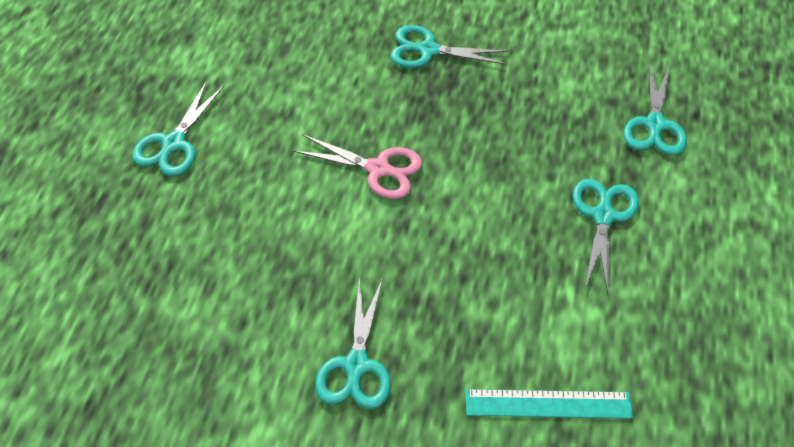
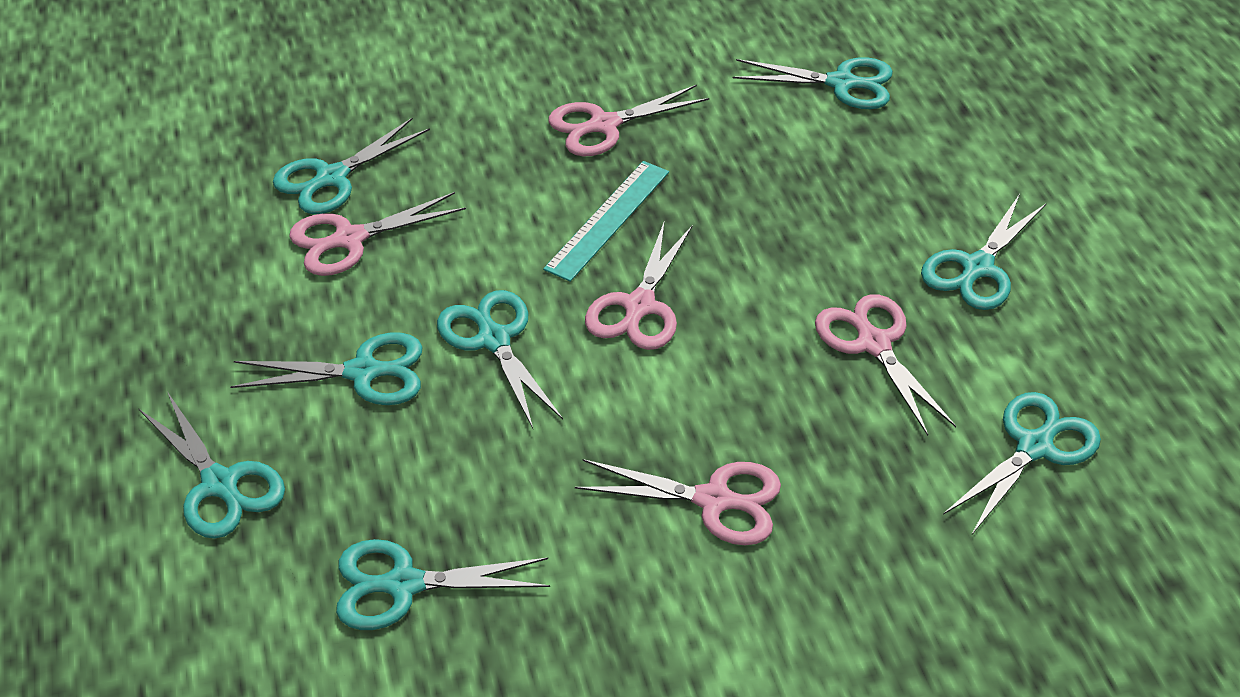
pink scissors: 1 -> 5
turquoise scissors: 5 -> 8

